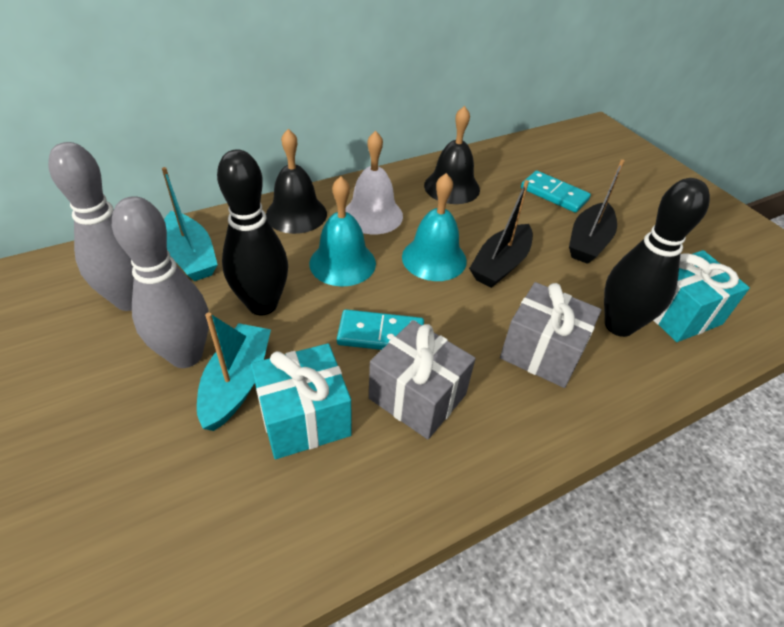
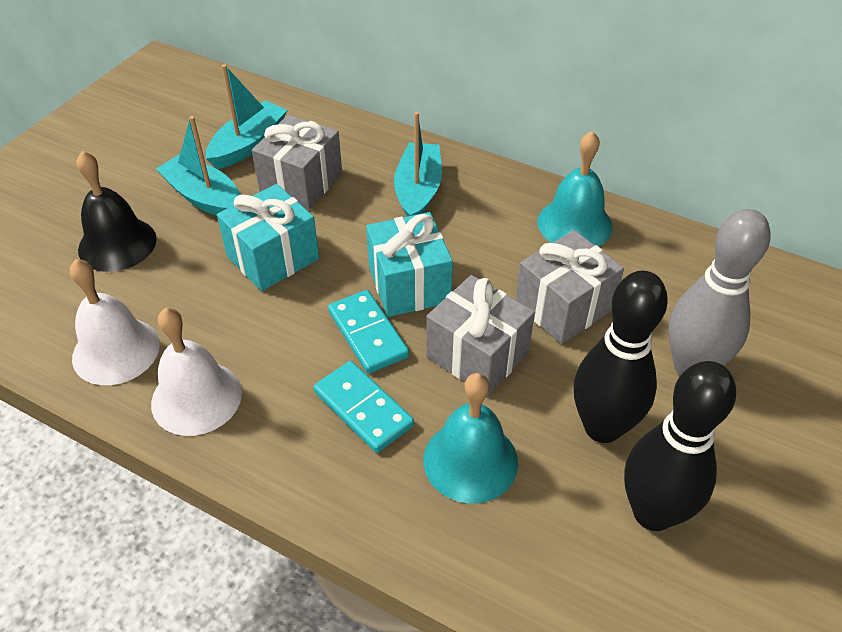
black bell: 2 -> 1
black boat: 2 -> 0
grey bowling pin: 2 -> 1
grey gift: 2 -> 3
turquoise boat: 2 -> 3
white bell: 1 -> 2

